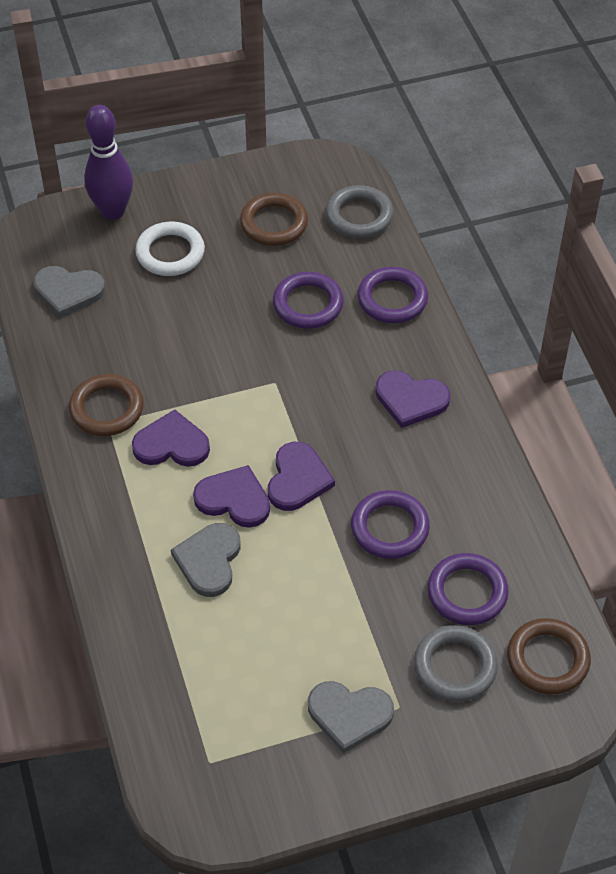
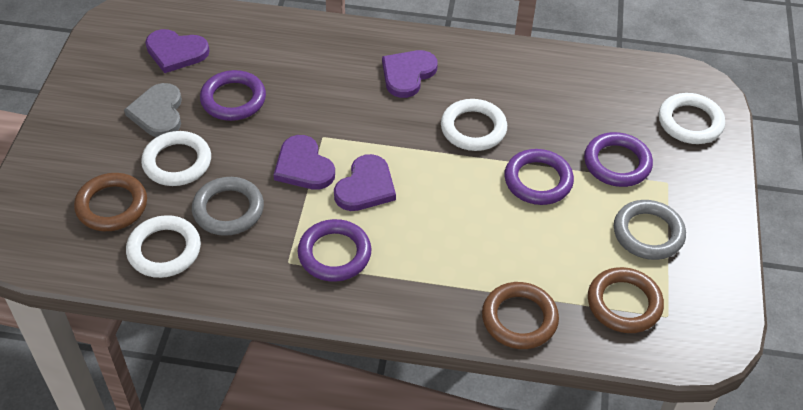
grey heart: 3 -> 1
purple bowling pin: 1 -> 0
white ring: 1 -> 4

